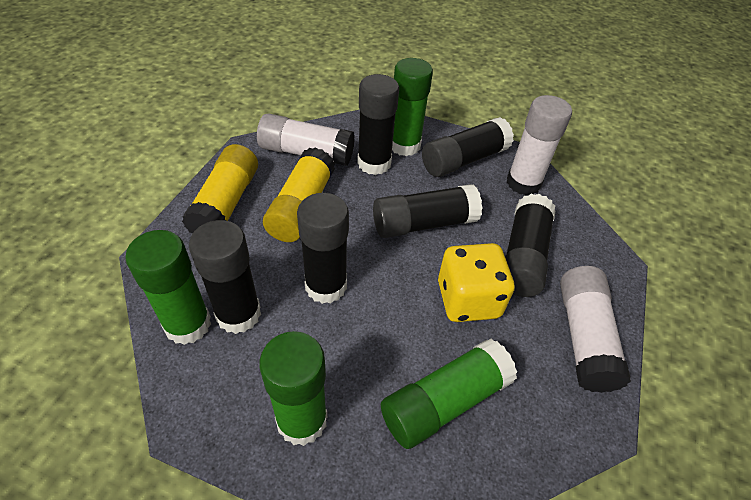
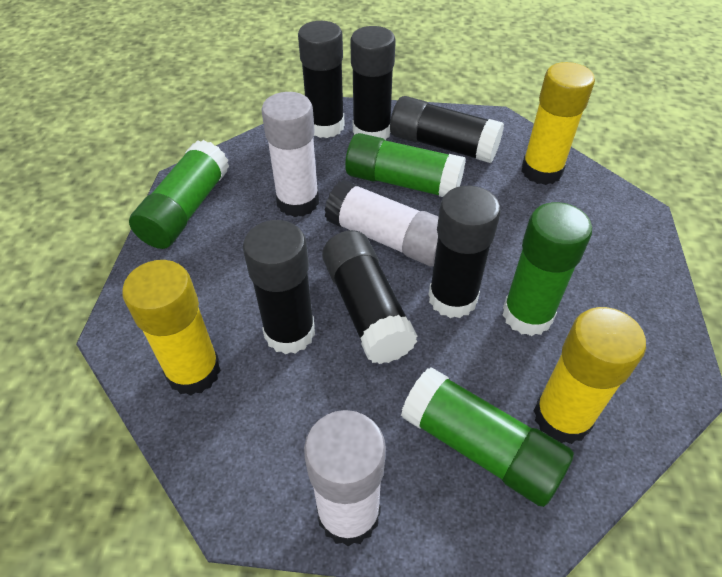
yellow dice: 1 -> 0
yellow glue stick: 2 -> 3

